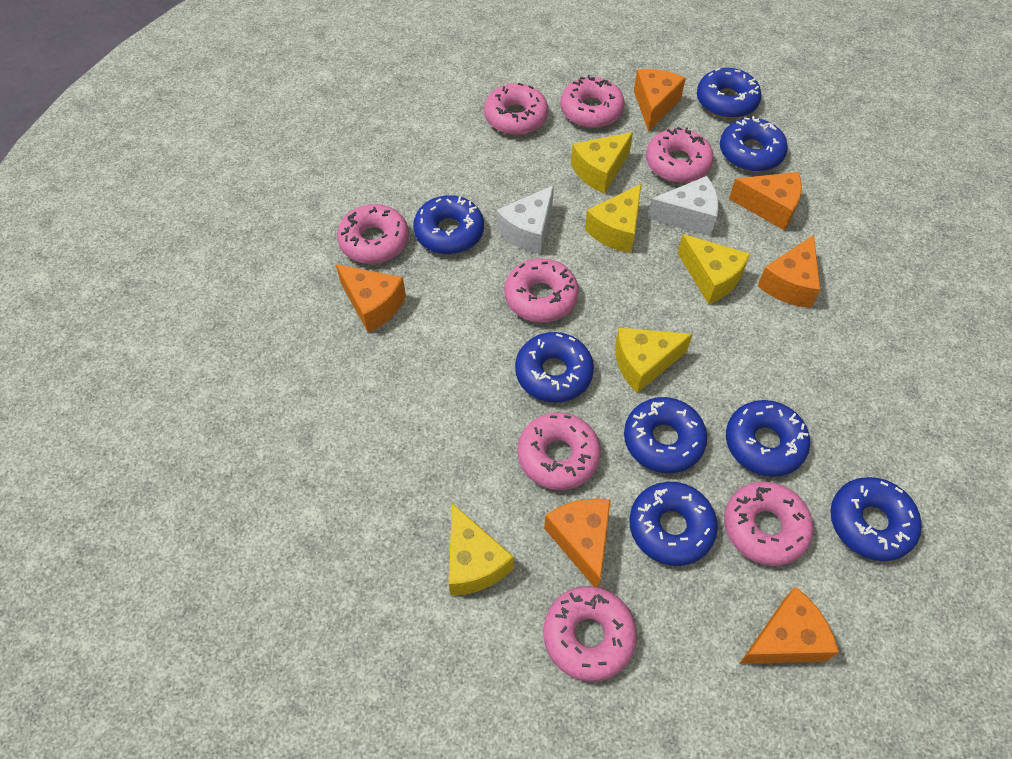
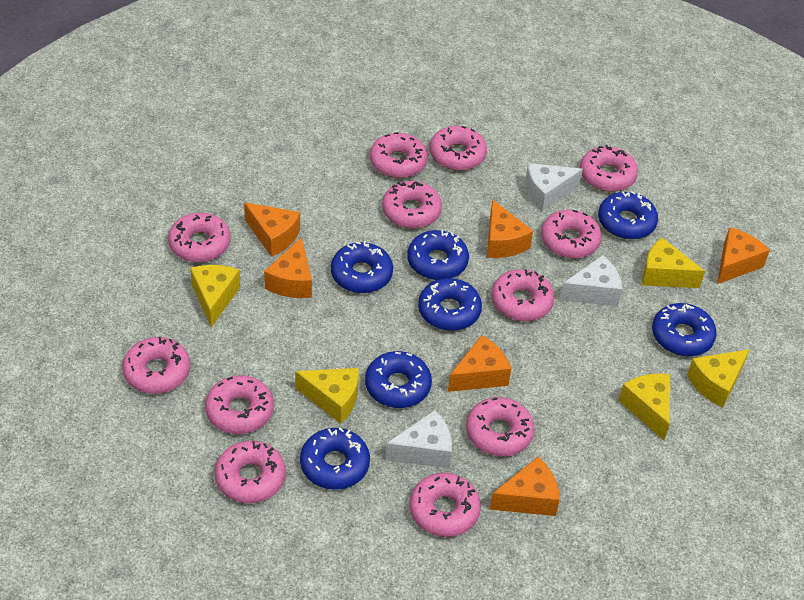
blue donut: 8 -> 7
pink donut: 8 -> 12
white cheese: 2 -> 3

